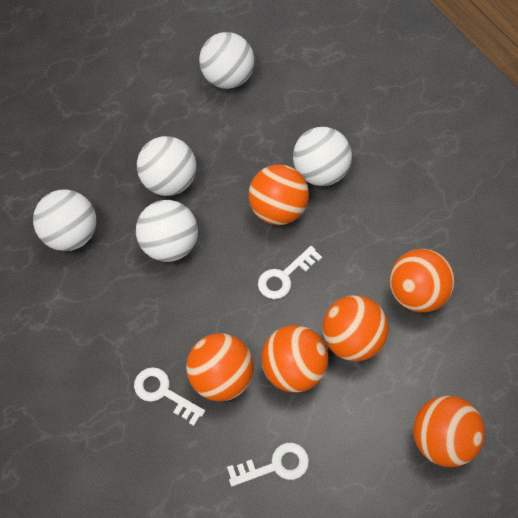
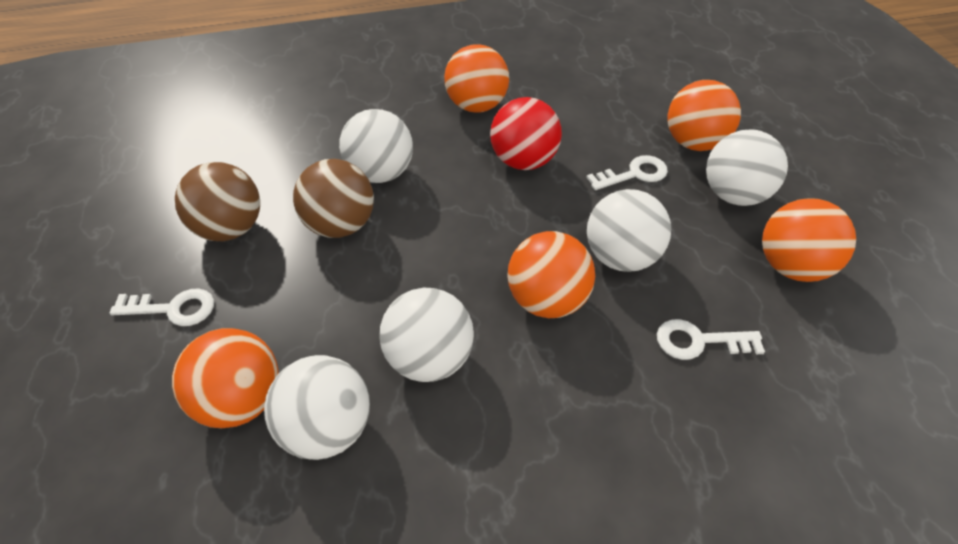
brown ball: 0 -> 2
orange ball: 6 -> 5
red ball: 0 -> 1

